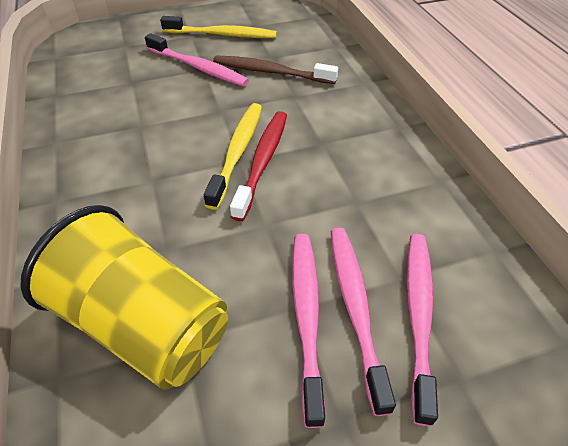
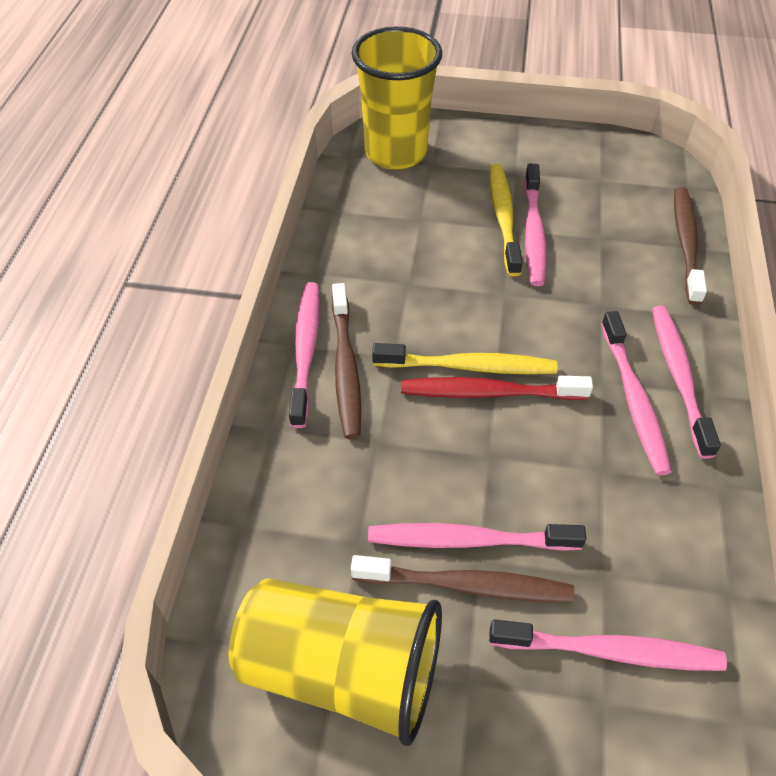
brown toothbrush: 1 -> 3
pink toothbrush: 4 -> 6
yellow cup: 1 -> 2

